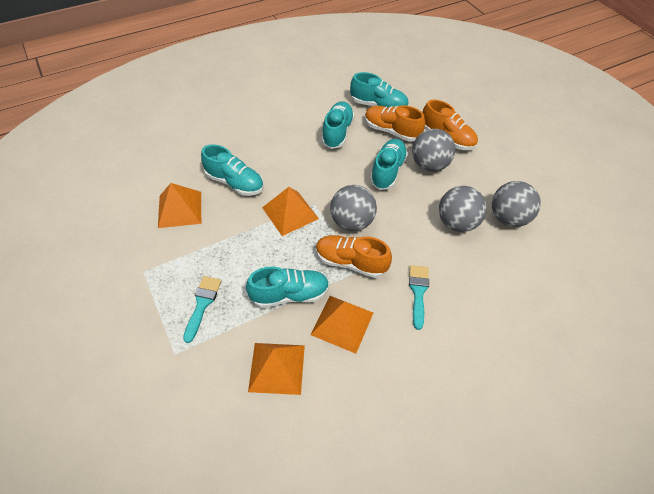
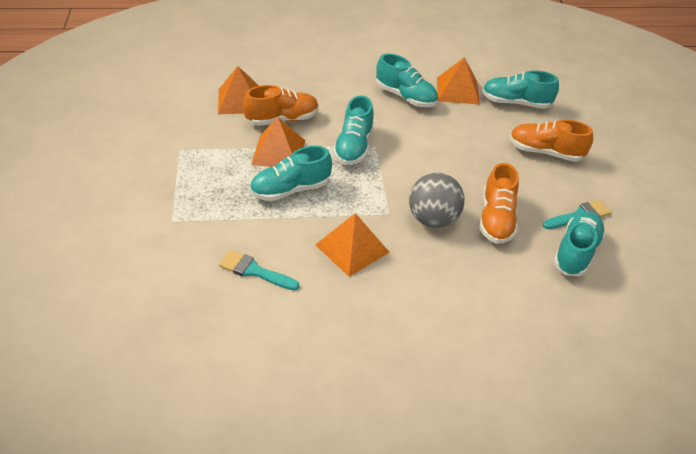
grey ball: 4 -> 1

